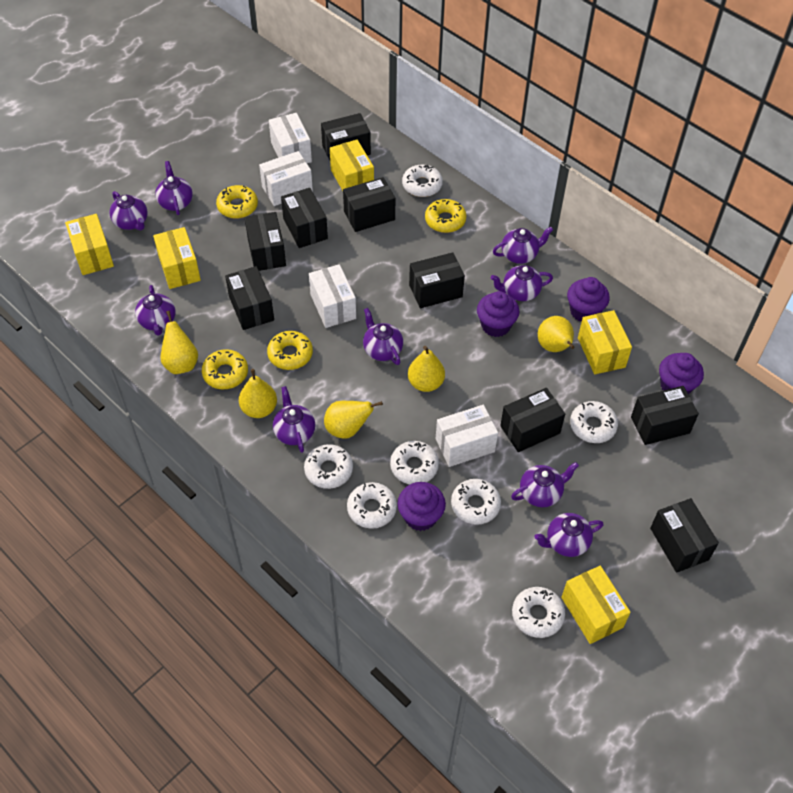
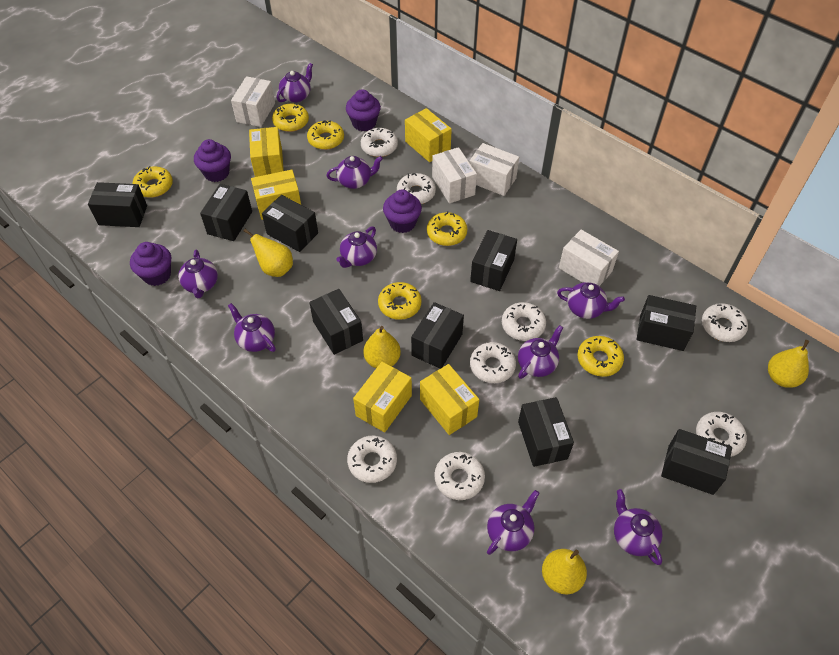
white donut: 7 -> 8
yellow donut: 4 -> 6
yellow pear: 5 -> 4

